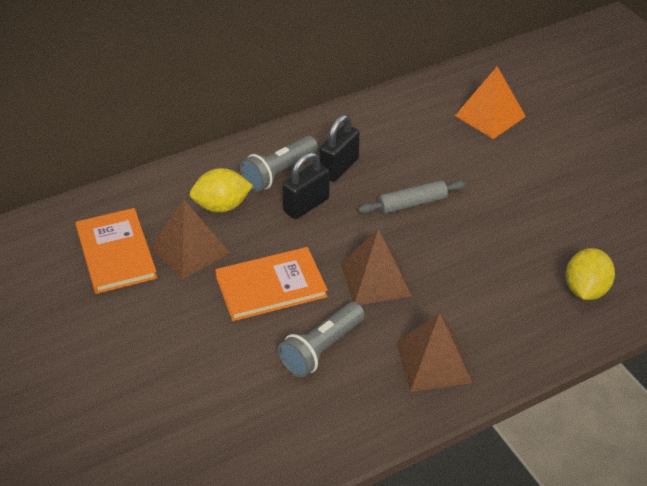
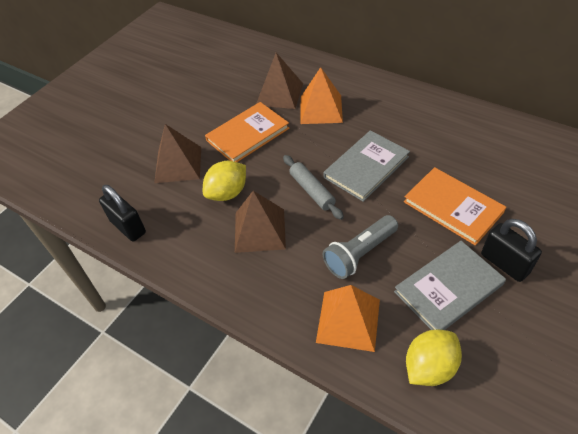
grey book: 0 -> 2
grey flashlight: 2 -> 1
orange pyramid: 1 -> 2

